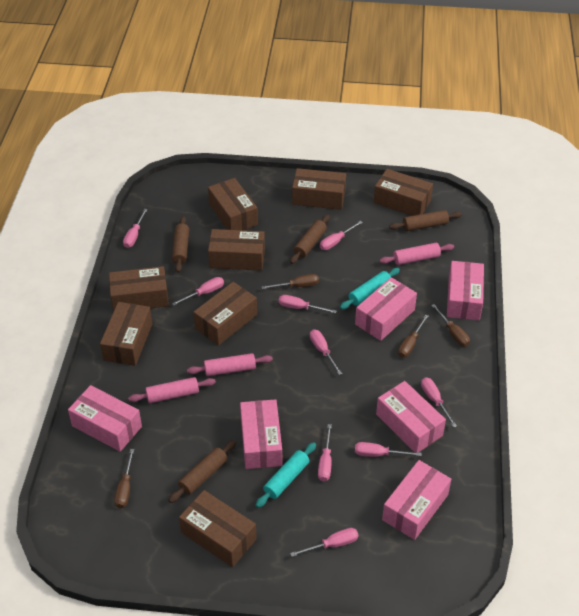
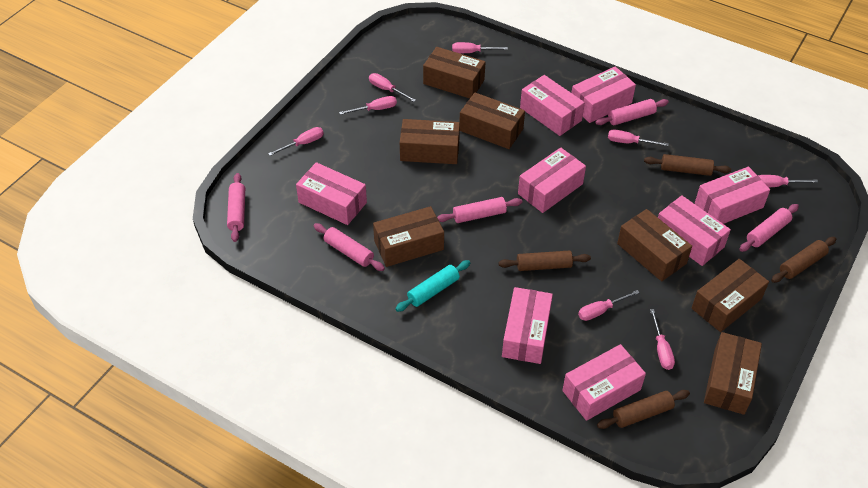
brown box: 8 -> 7
brown screwdriver: 4 -> 0
pink box: 6 -> 8
pink rolling pin: 3 -> 5
pink screwdriver: 9 -> 8
turquoise rolling pin: 2 -> 1

